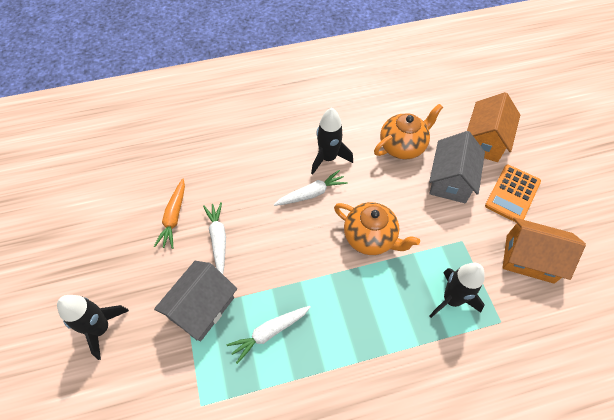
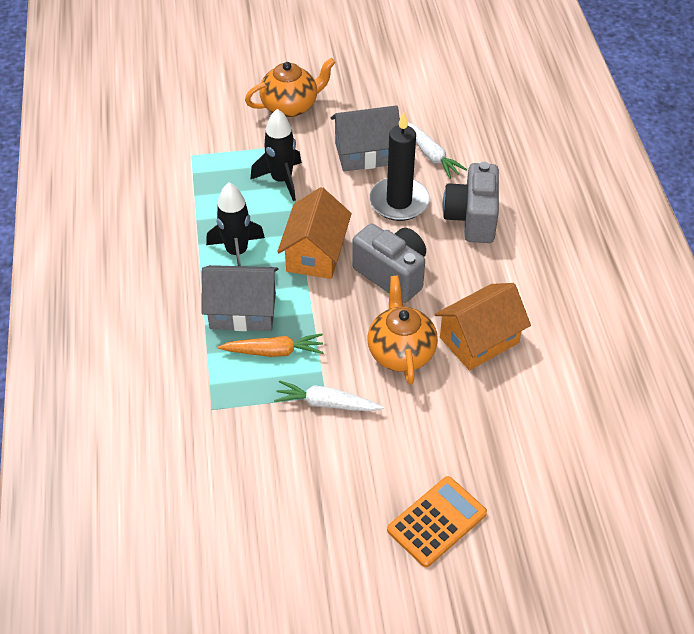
black candle: 0 -> 1
black rocket: 3 -> 2
grey camera: 0 -> 2
white carrot: 3 -> 2

